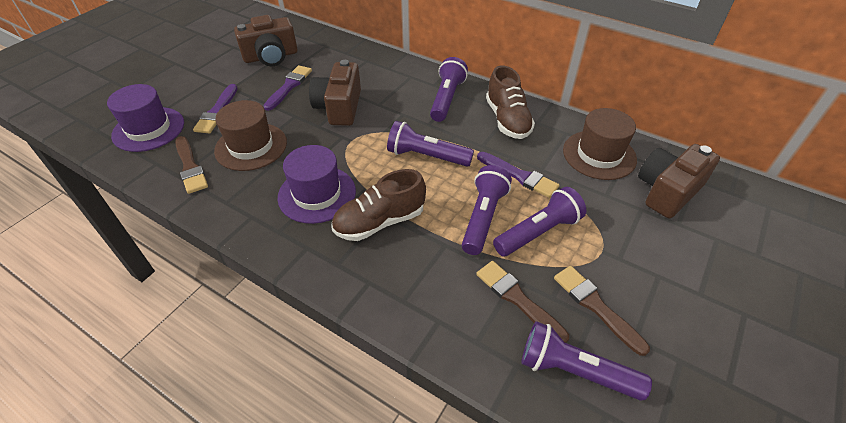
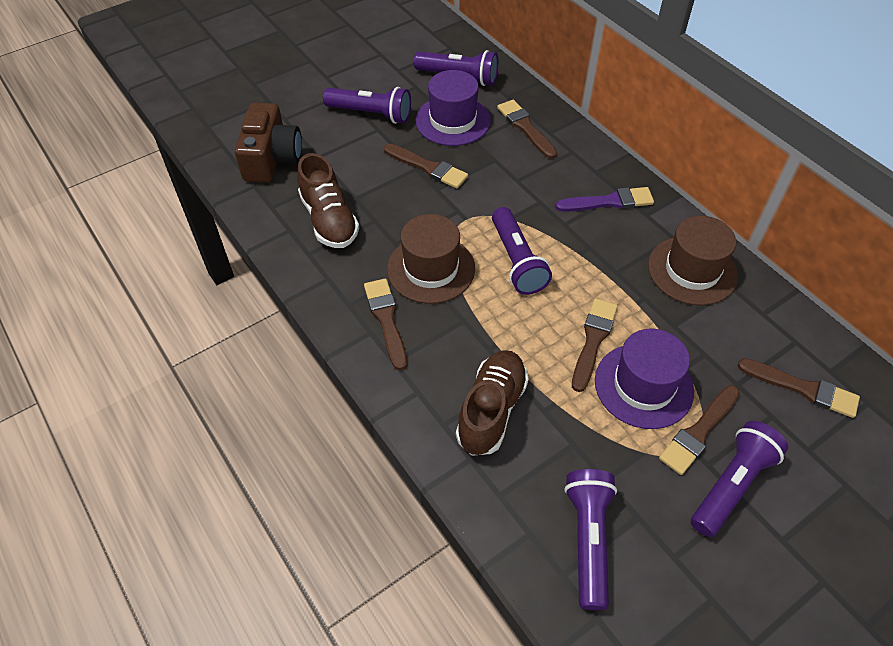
brown brush: 3 -> 6
brown camera: 3 -> 1
purple brush: 3 -> 1

